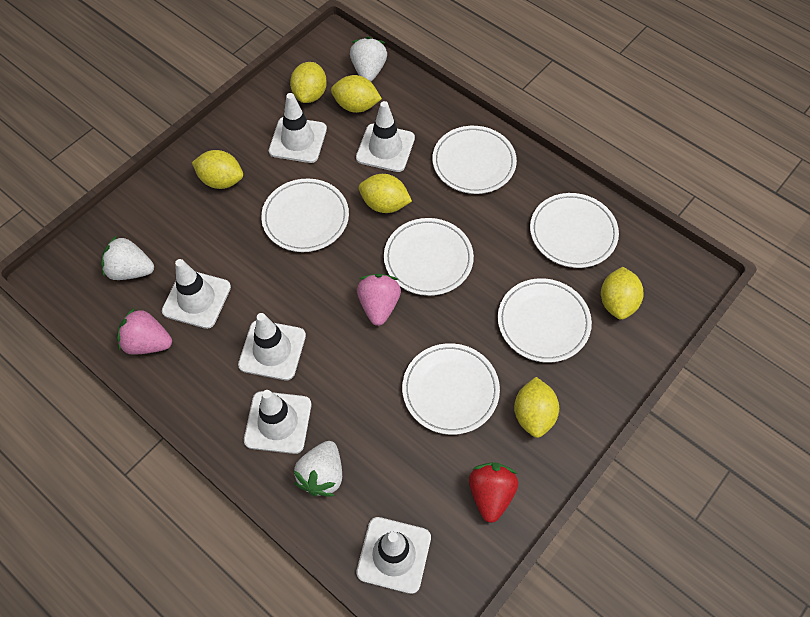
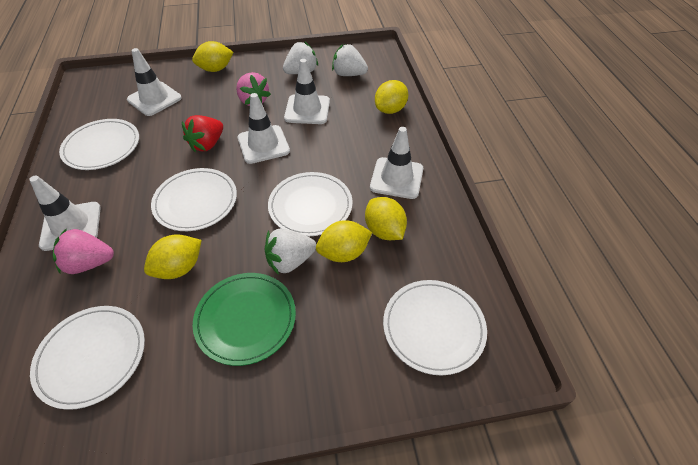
green plate: 0 -> 1
white plate: 6 -> 5
white traffic cone: 6 -> 5
yellow lemon: 6 -> 5

